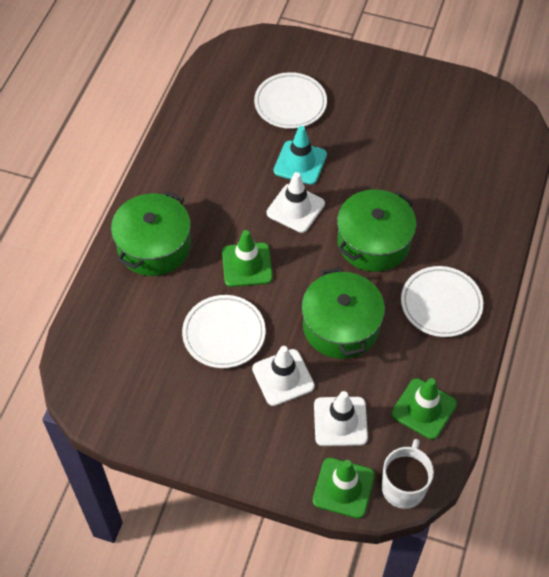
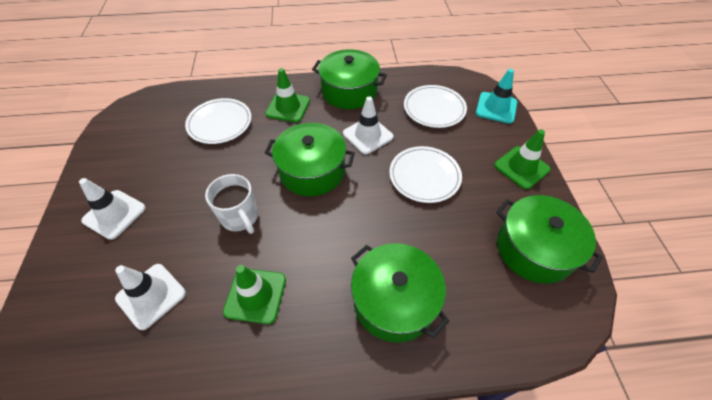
green pot: 3 -> 4

